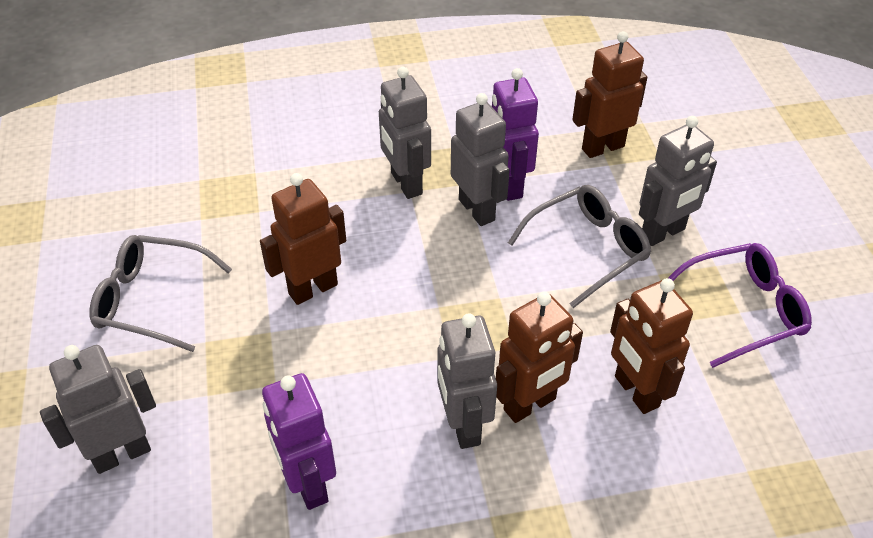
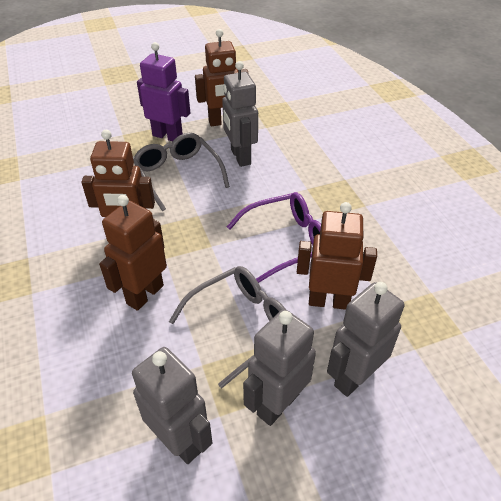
grey robot: 5 -> 4
purple robot: 2 -> 1

